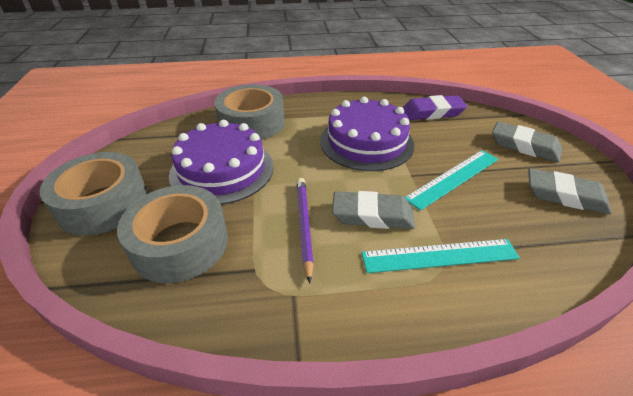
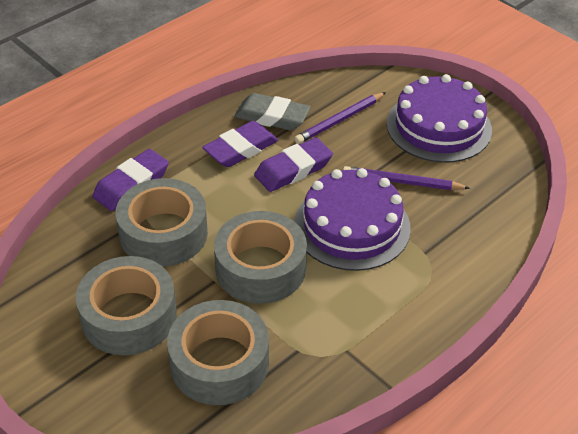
grey eraser: 3 -> 1
grey tape: 3 -> 4
purple eraser: 1 -> 3
purple pencil: 1 -> 2
turquoise ruler: 2 -> 0

